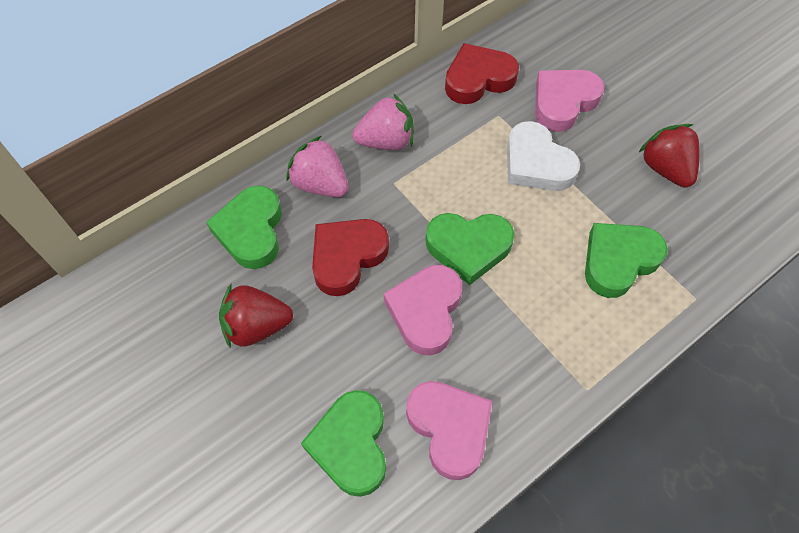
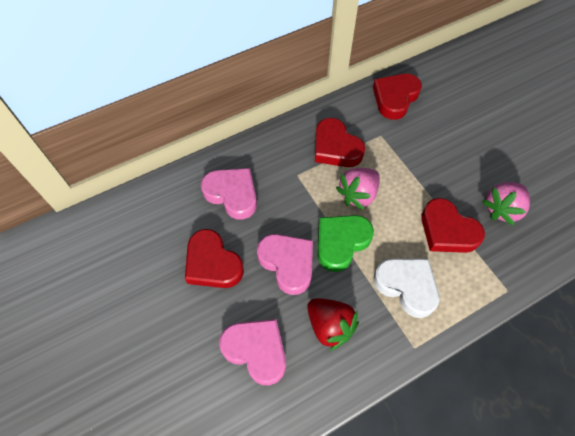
green heart: 4 -> 1
red heart: 2 -> 4
red strawberry: 2 -> 1

